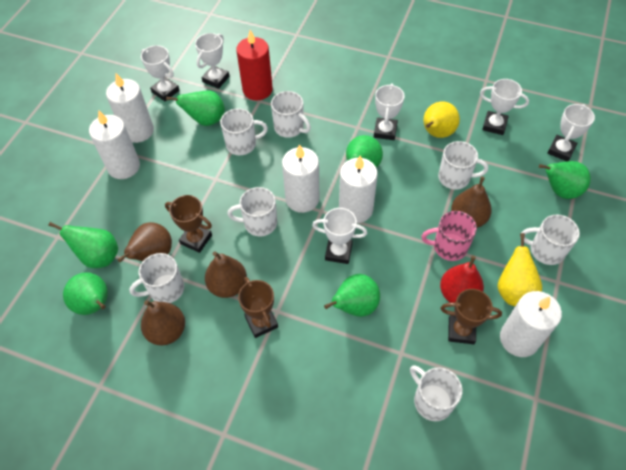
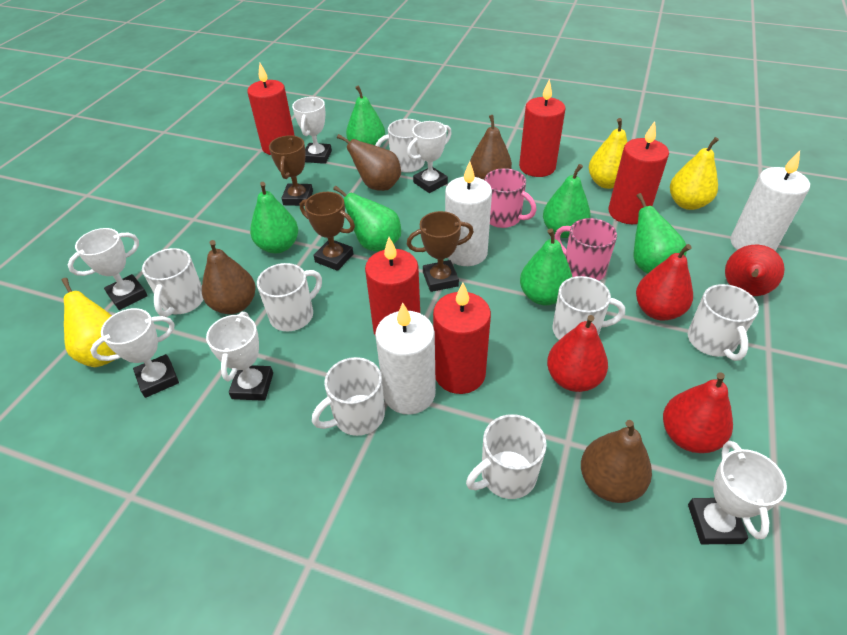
pink mug: 1 -> 2
red candle: 1 -> 5
red pear: 1 -> 4
white candle: 5 -> 3
yellow pear: 2 -> 3

